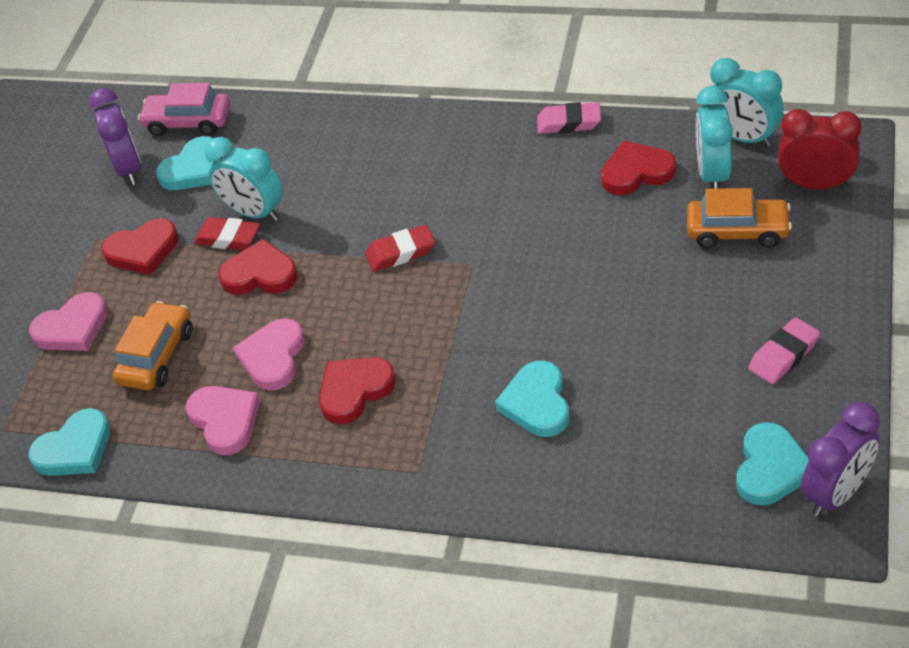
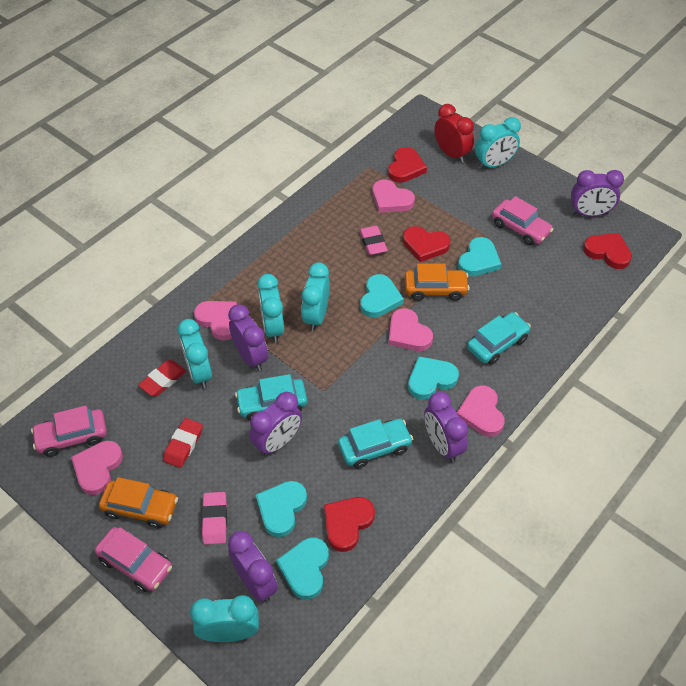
pink car: 1 -> 3
pink heart: 3 -> 5
purple clock: 2 -> 5
turquoise car: 0 -> 3
turquoise clock: 3 -> 5
turquoise heart: 4 -> 5

